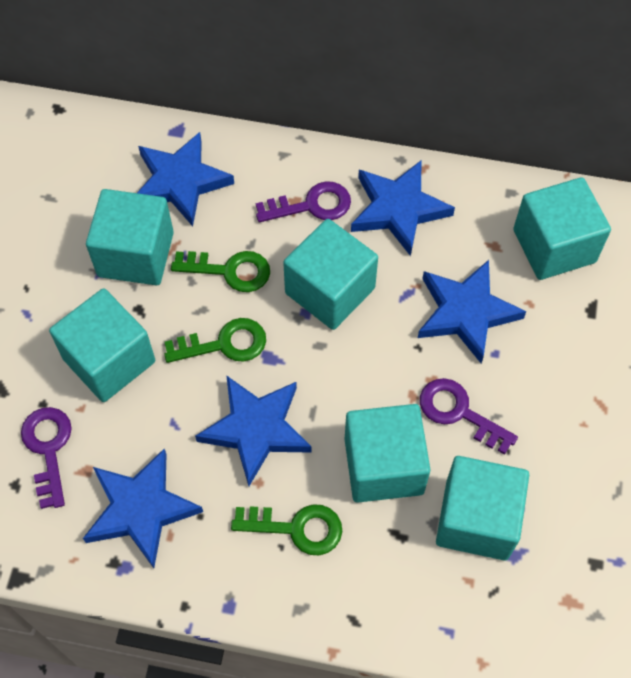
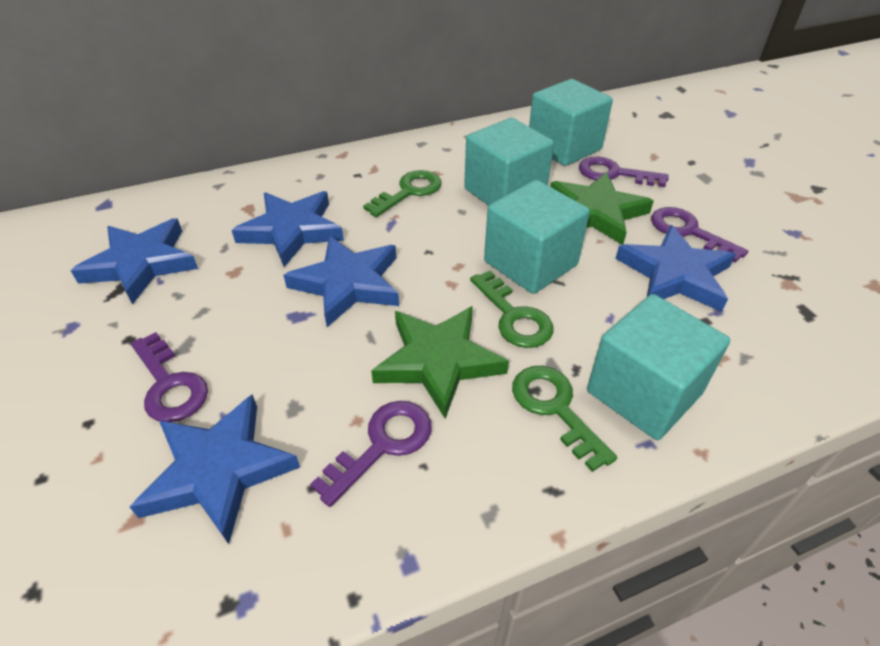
green star: 0 -> 2
purple key: 3 -> 4
turquoise cube: 6 -> 4

